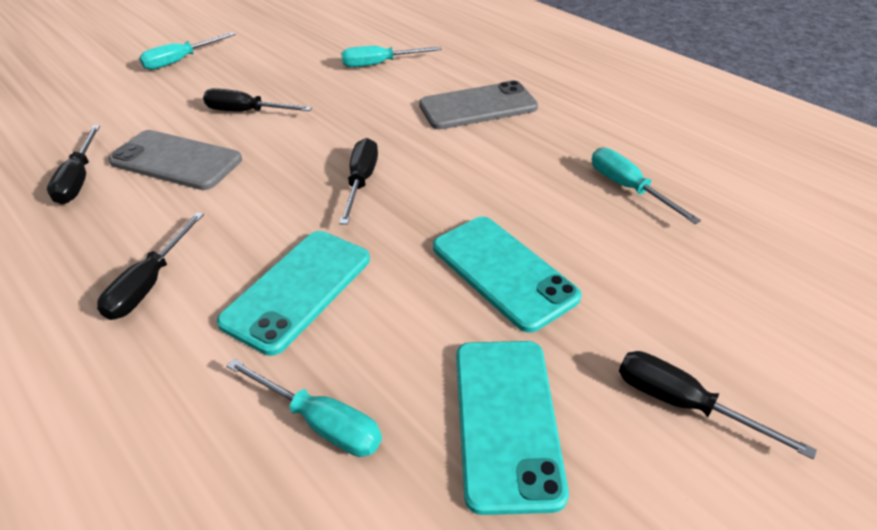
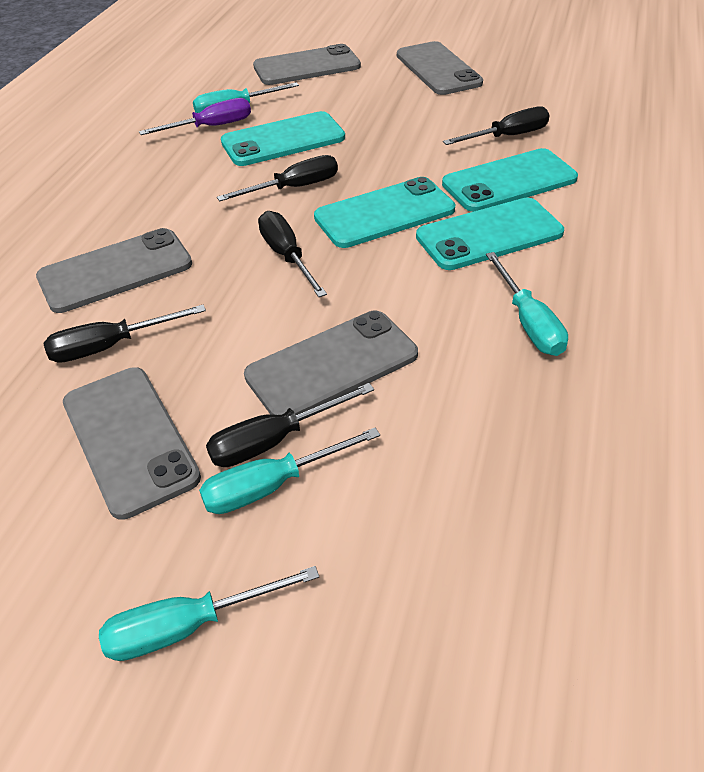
grey phone: 2 -> 5
purple screwdriver: 0 -> 1
turquoise phone: 3 -> 4

